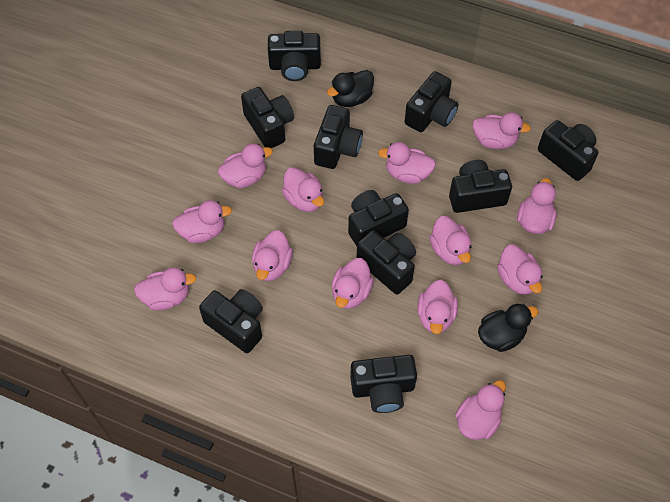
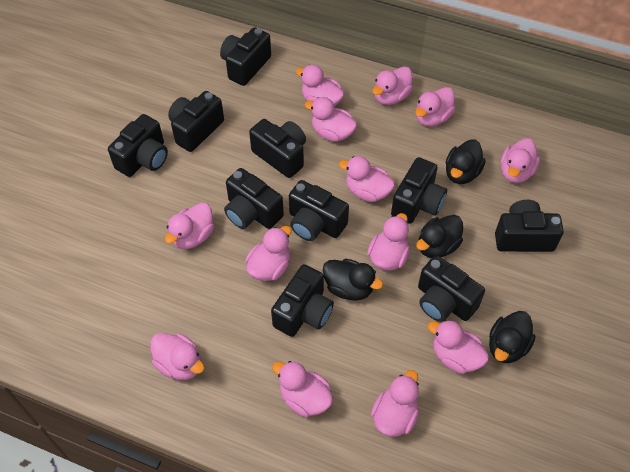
black duck: 2 -> 4

